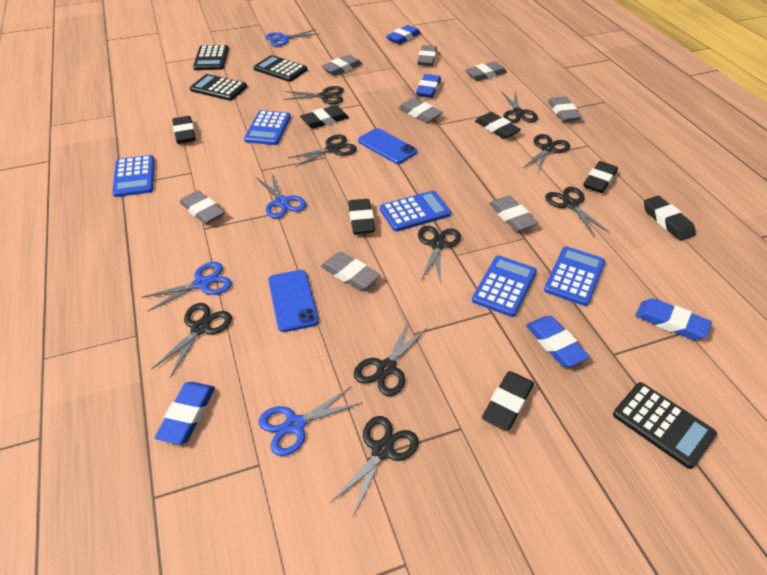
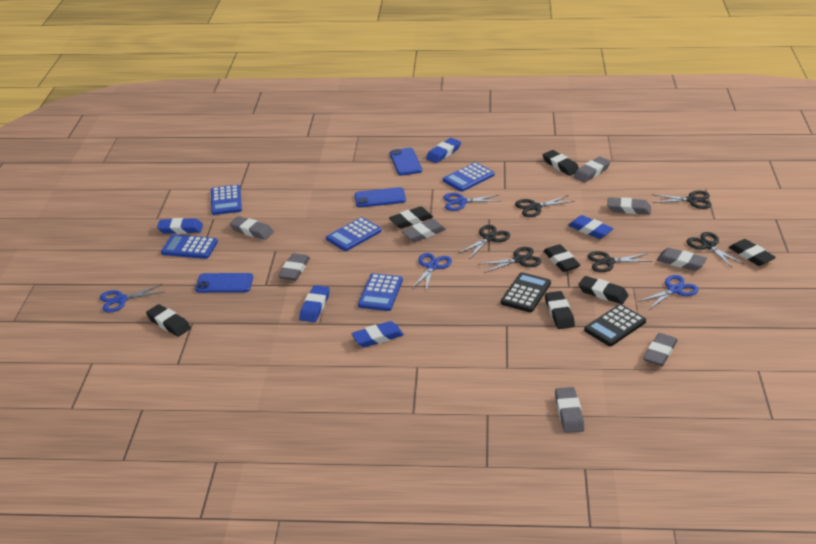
black calculator: 4 -> 2
black scissors: 9 -> 6
blue phone: 2 -> 3

